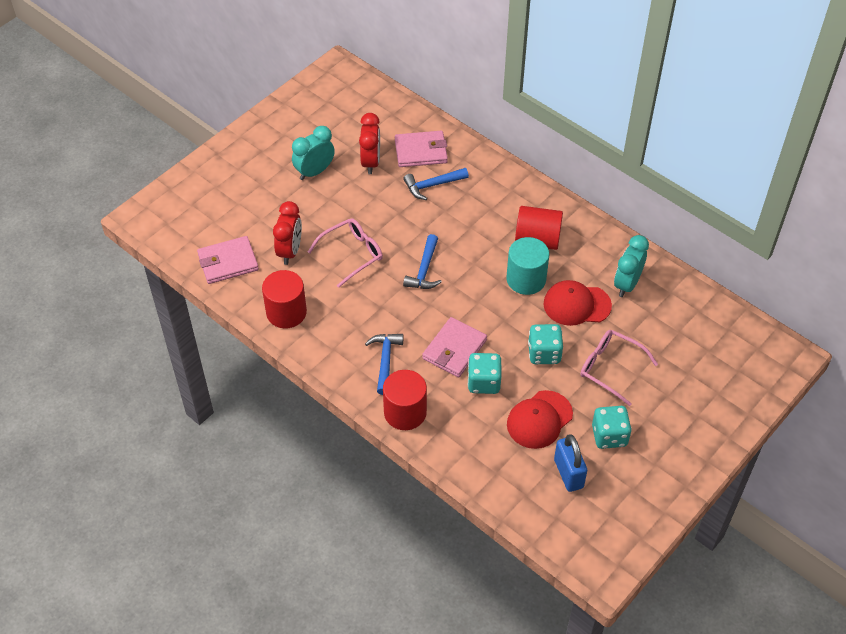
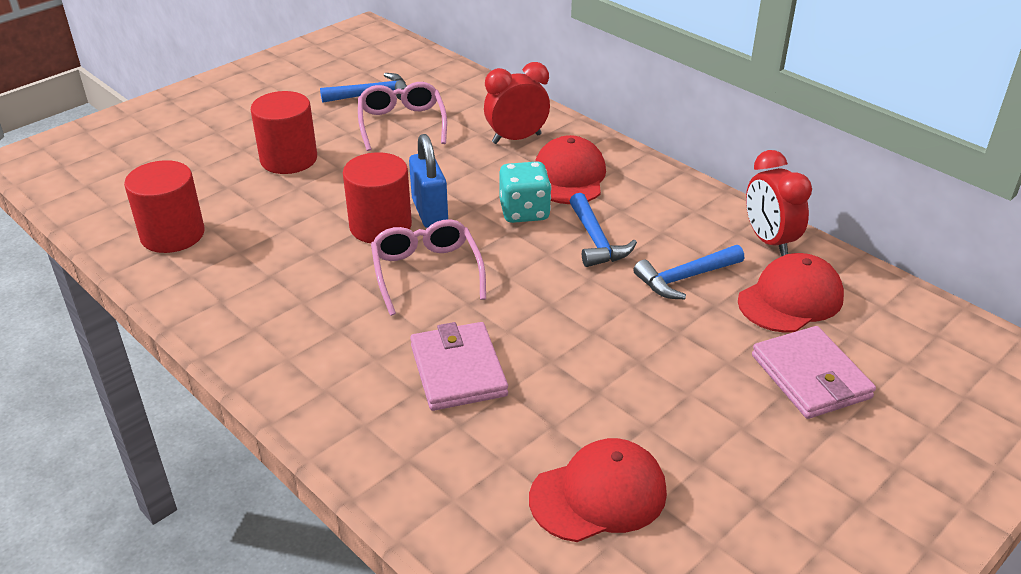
pink wallet: 3 -> 2
red cap: 2 -> 3
turquoise clock: 2 -> 0
turquoise cylinder: 1 -> 0
turquoise dice: 3 -> 1

